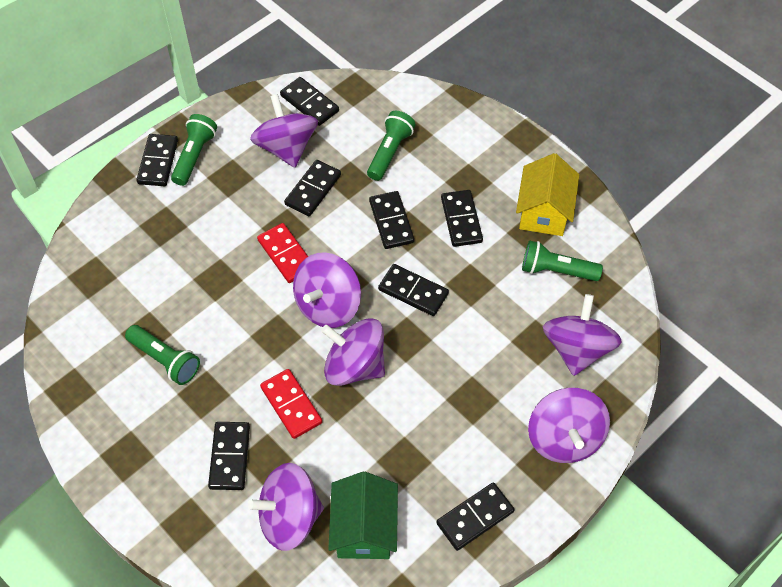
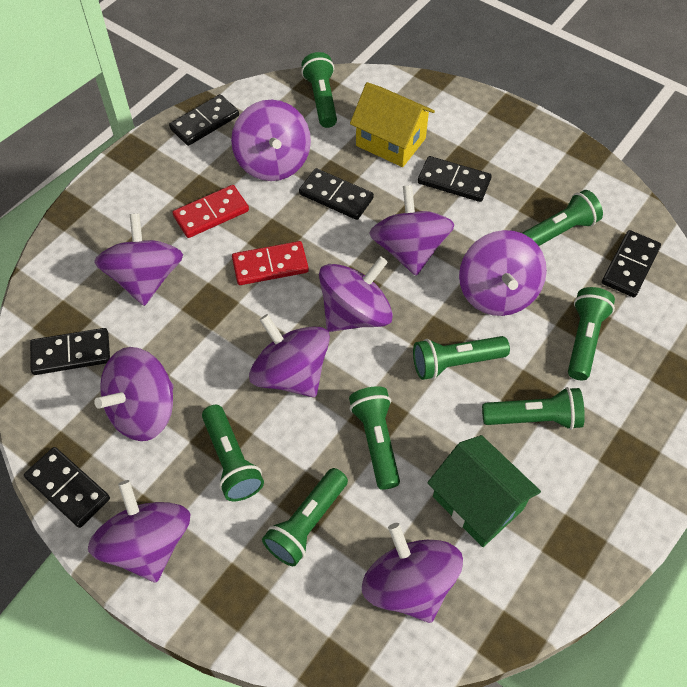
black domino: 8 -> 6
green flashlight: 4 -> 8
purple spinning top: 6 -> 9

